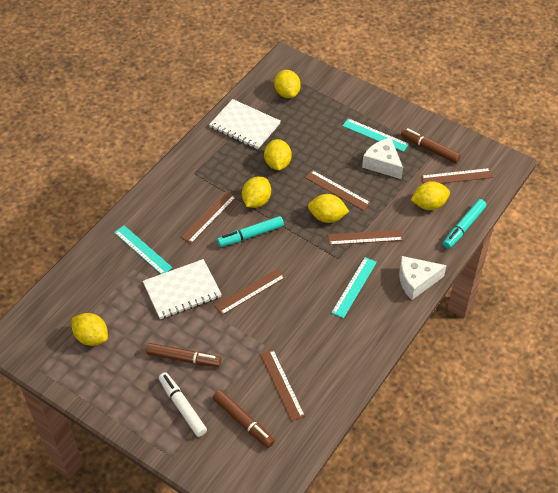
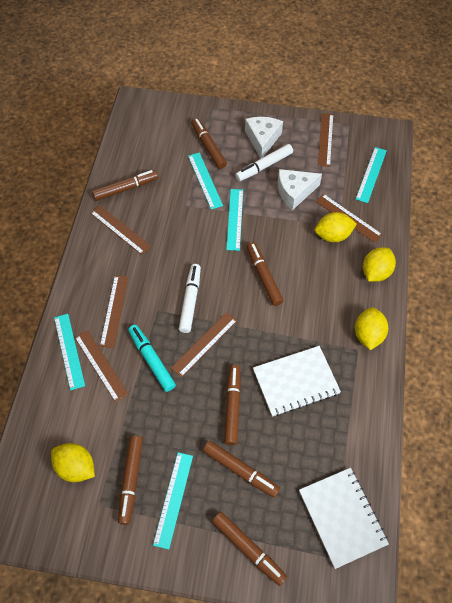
brown marker: 3 -> 7
turquoise marker: 2 -> 1
turquoise ruler: 3 -> 5
white marker: 1 -> 2
yellow lemon: 6 -> 4

